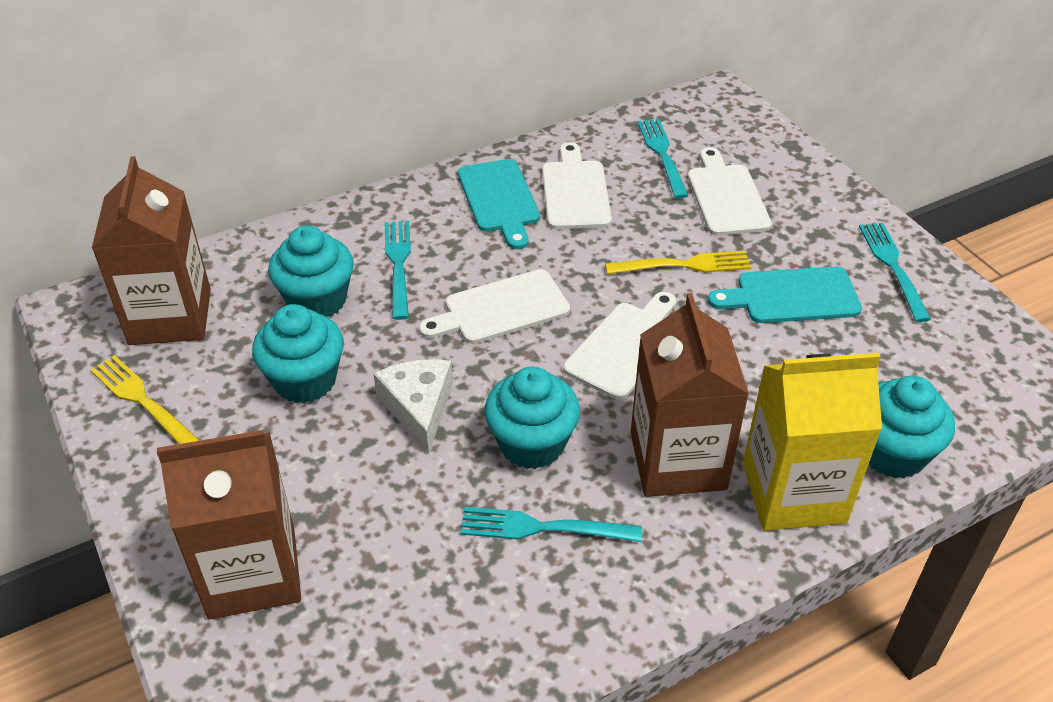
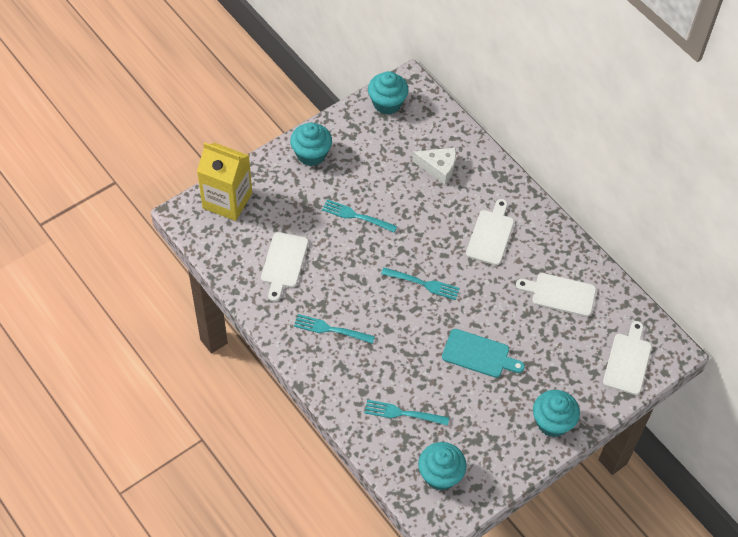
brown carton: 3 -> 0
turquoise cutting board: 2 -> 1
yellow fork: 2 -> 0

